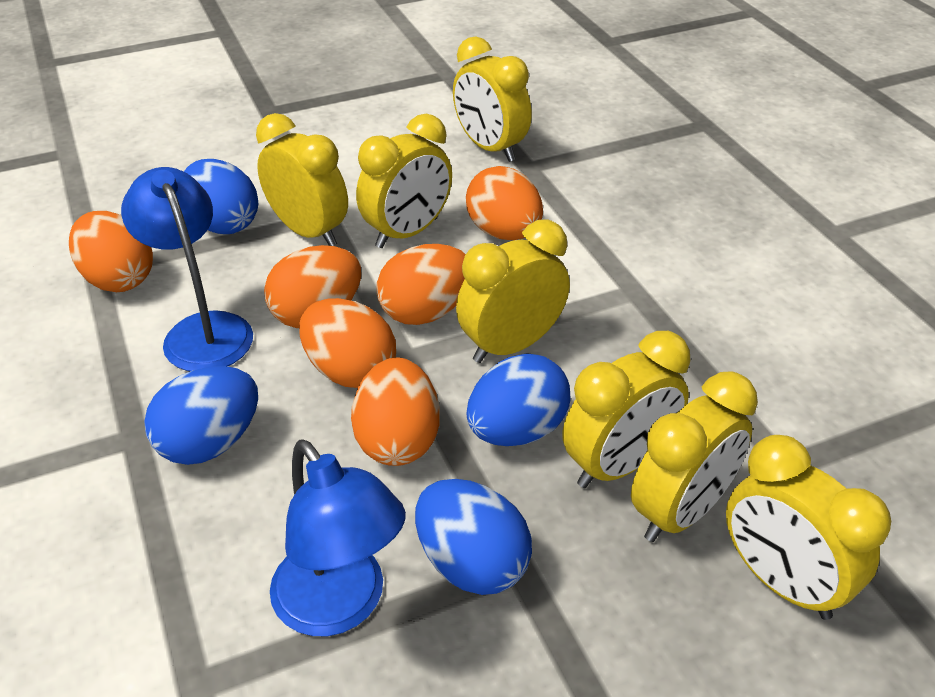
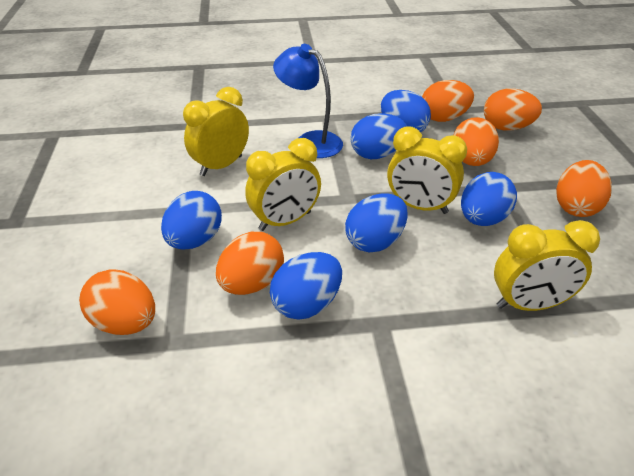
blue egg: 4 -> 6
blue lamp: 2 -> 1
yellow clock: 7 -> 4

